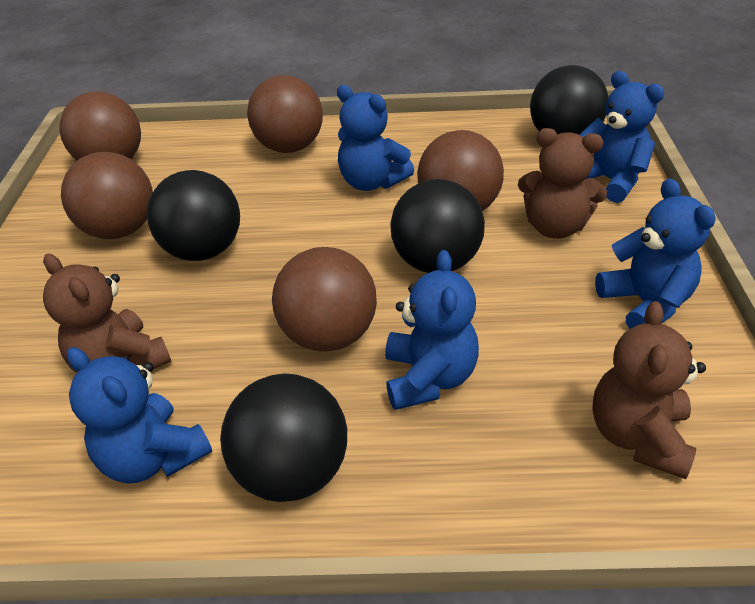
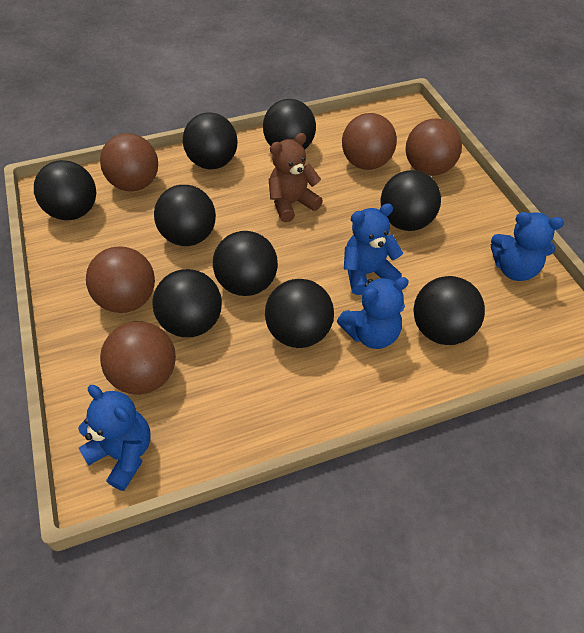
black ball: 4 -> 9
blue teddy bear: 5 -> 4
brown teddy bear: 3 -> 1

